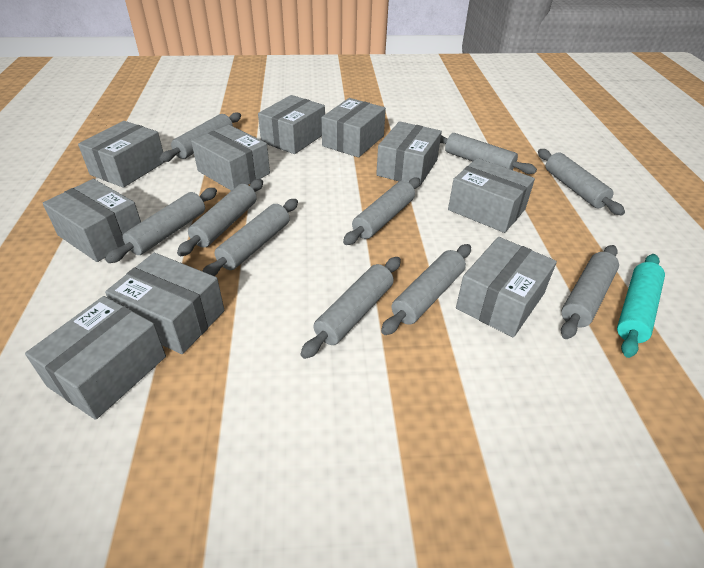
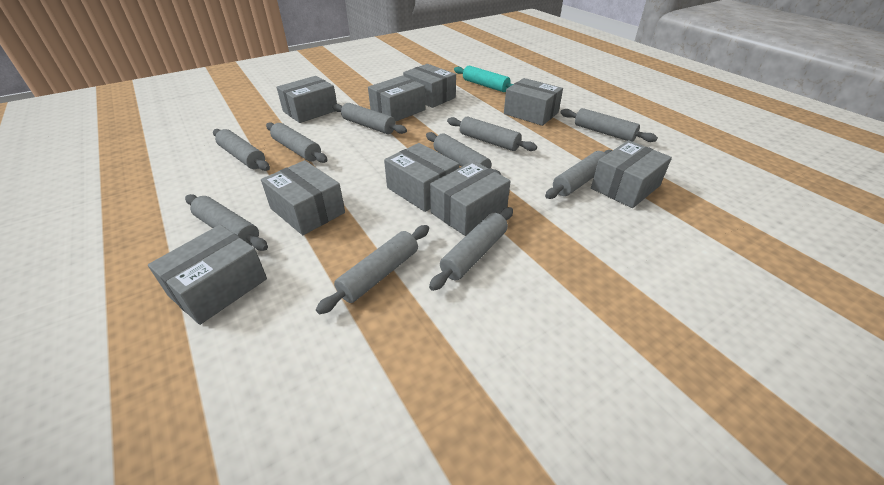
grey box: 10 -> 9

